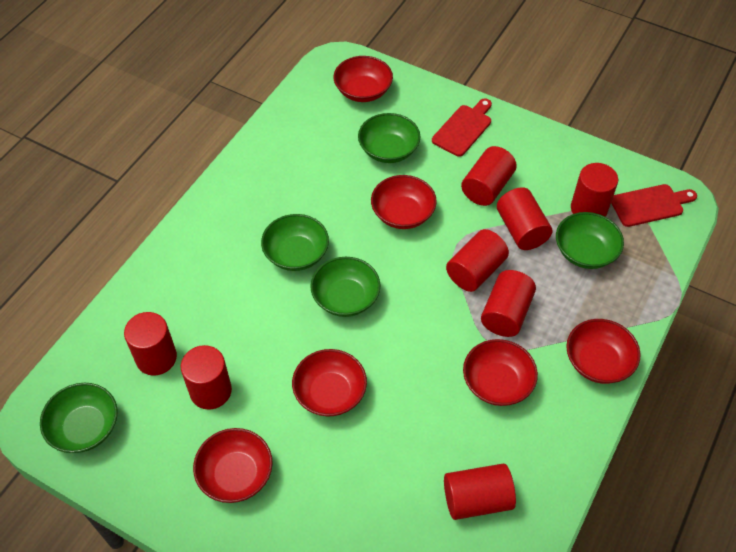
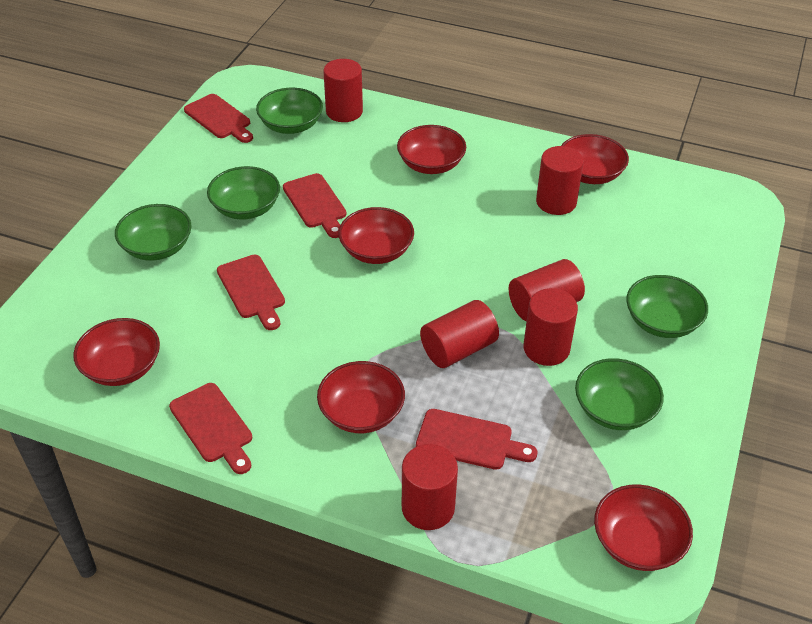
red cutting board: 2 -> 5
red cylinder: 8 -> 6

